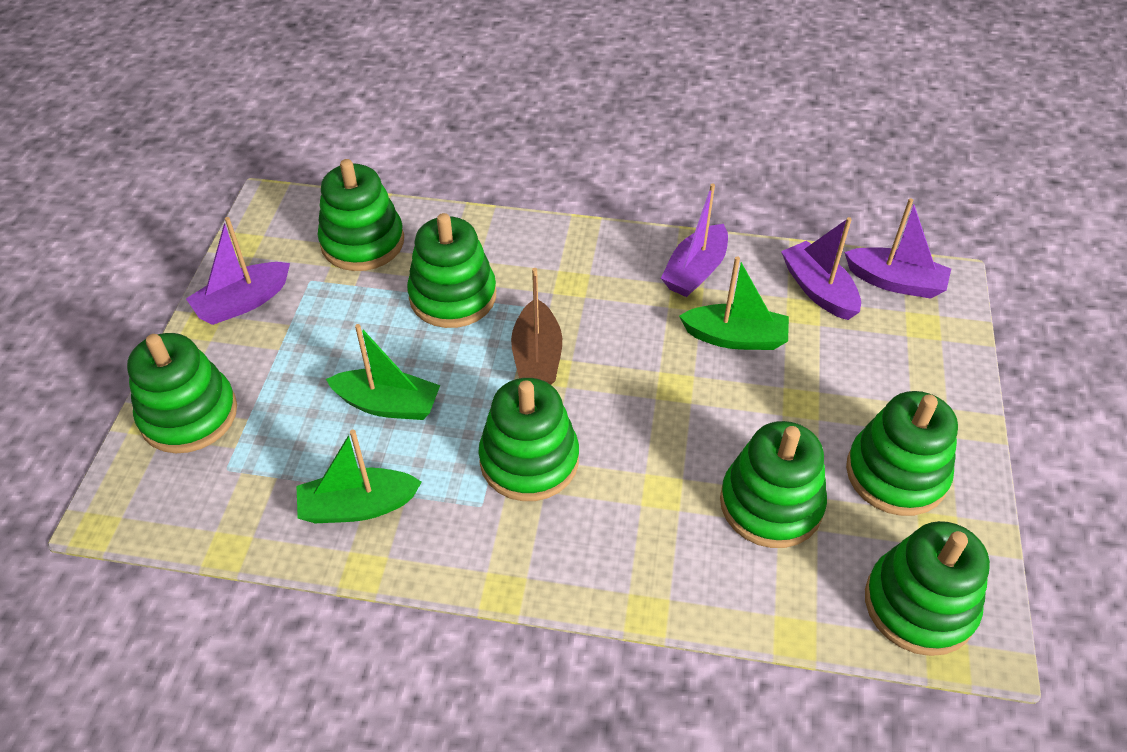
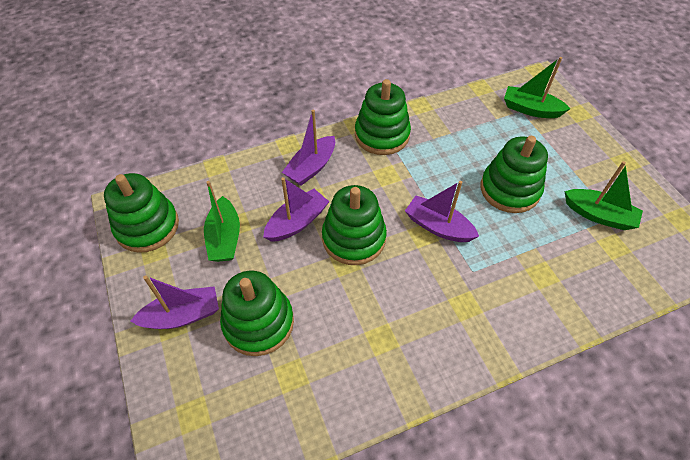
brown boat: 1 -> 0
green stacking toy: 7 -> 5

